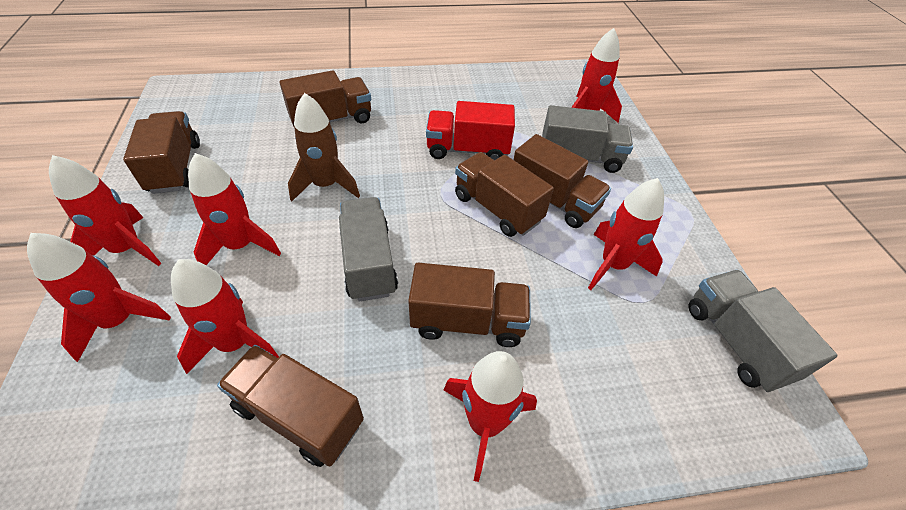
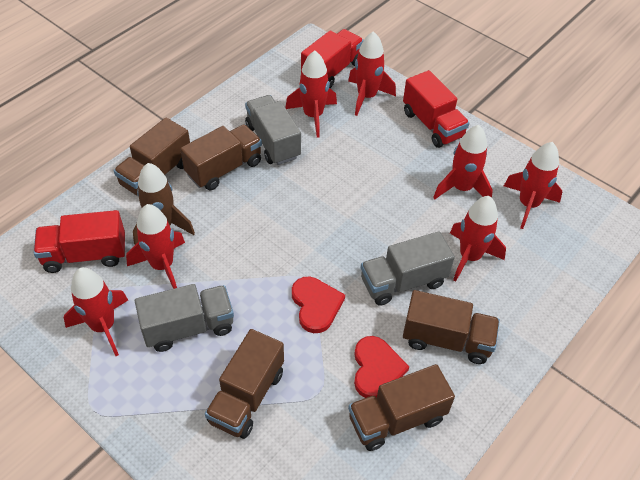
brown truck: 6 -> 5
red heart: 0 -> 2
red truck: 1 -> 3

